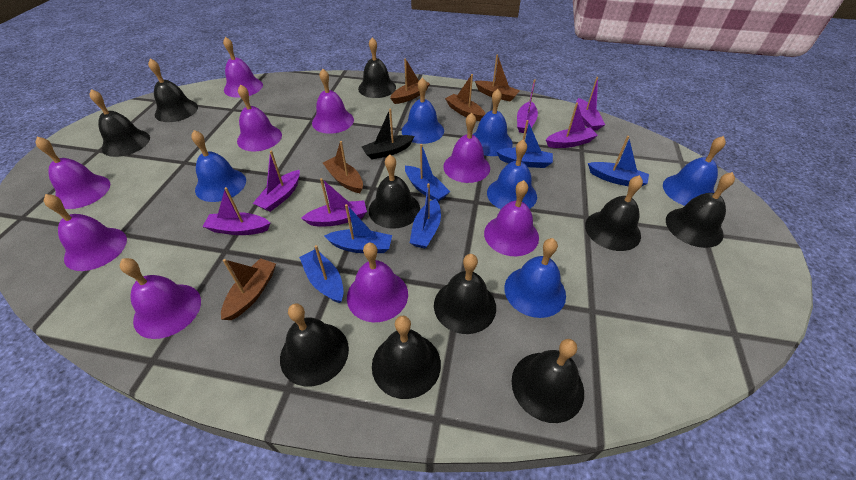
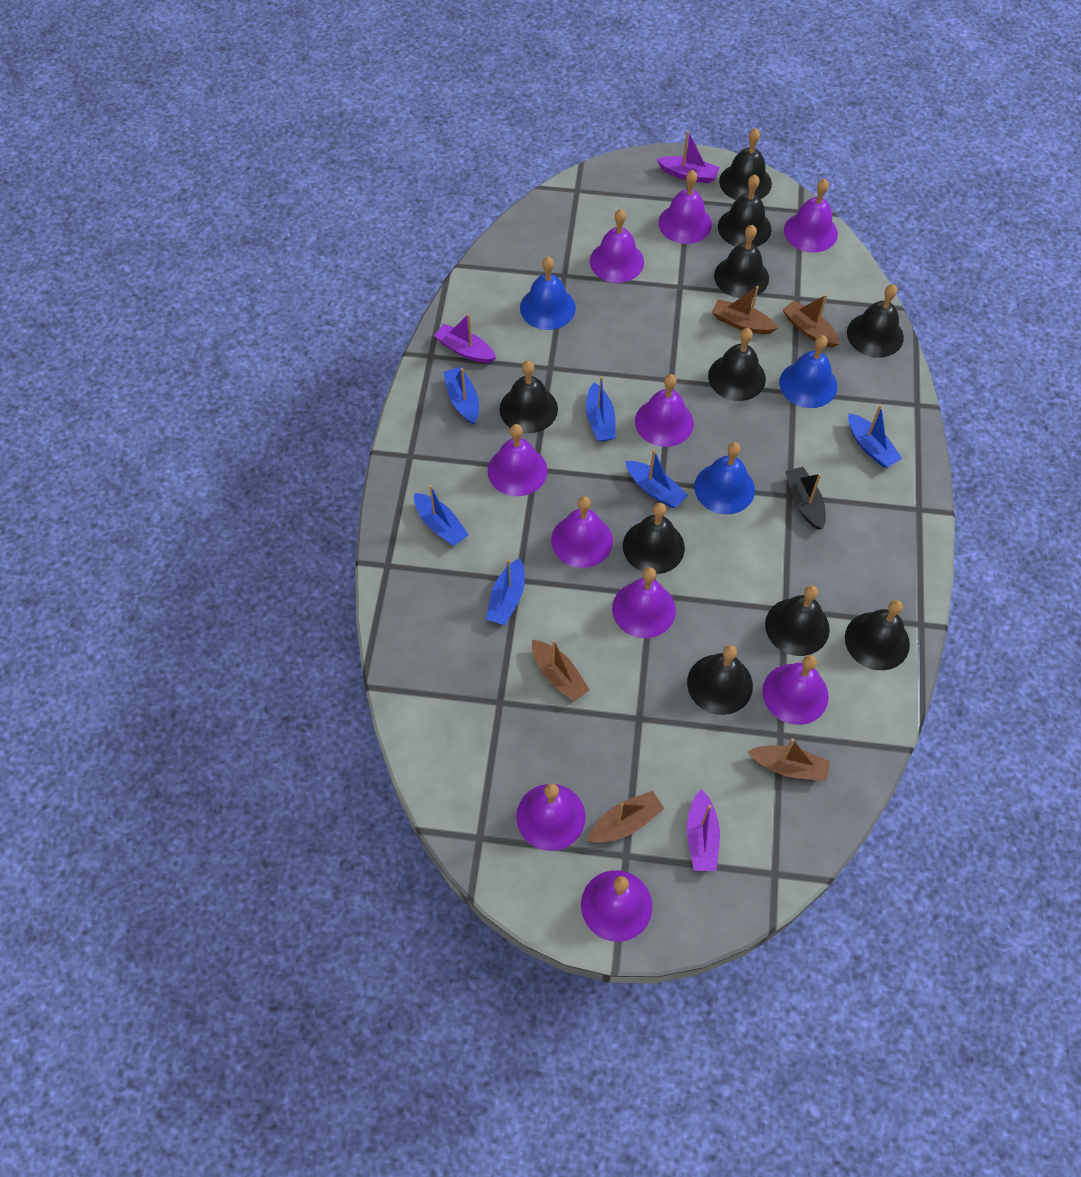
blue bell: 6 -> 3
purple bell: 9 -> 10
purple boat: 6 -> 3

